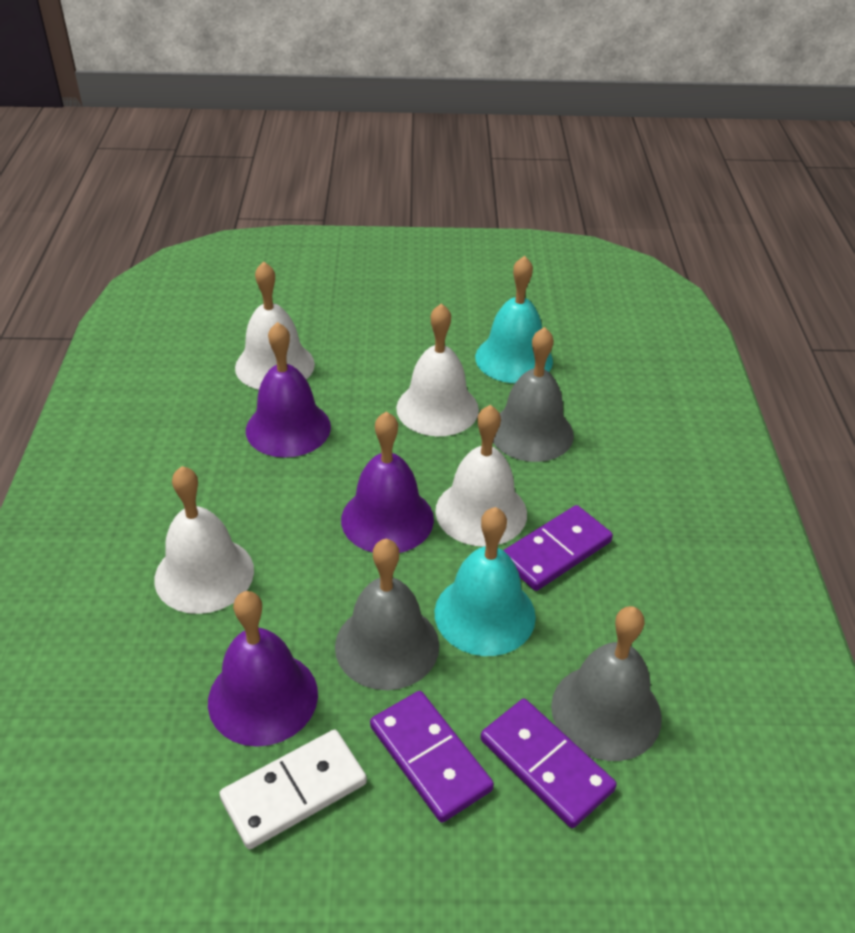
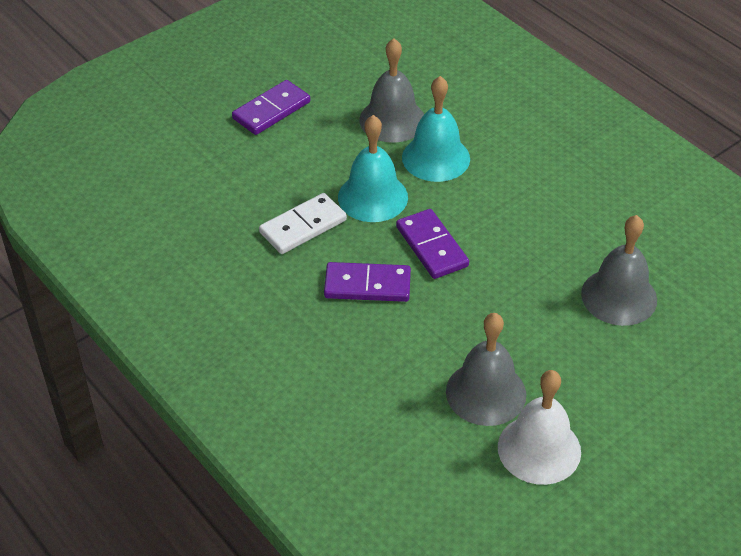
purple bell: 3 -> 0
white bell: 4 -> 1

